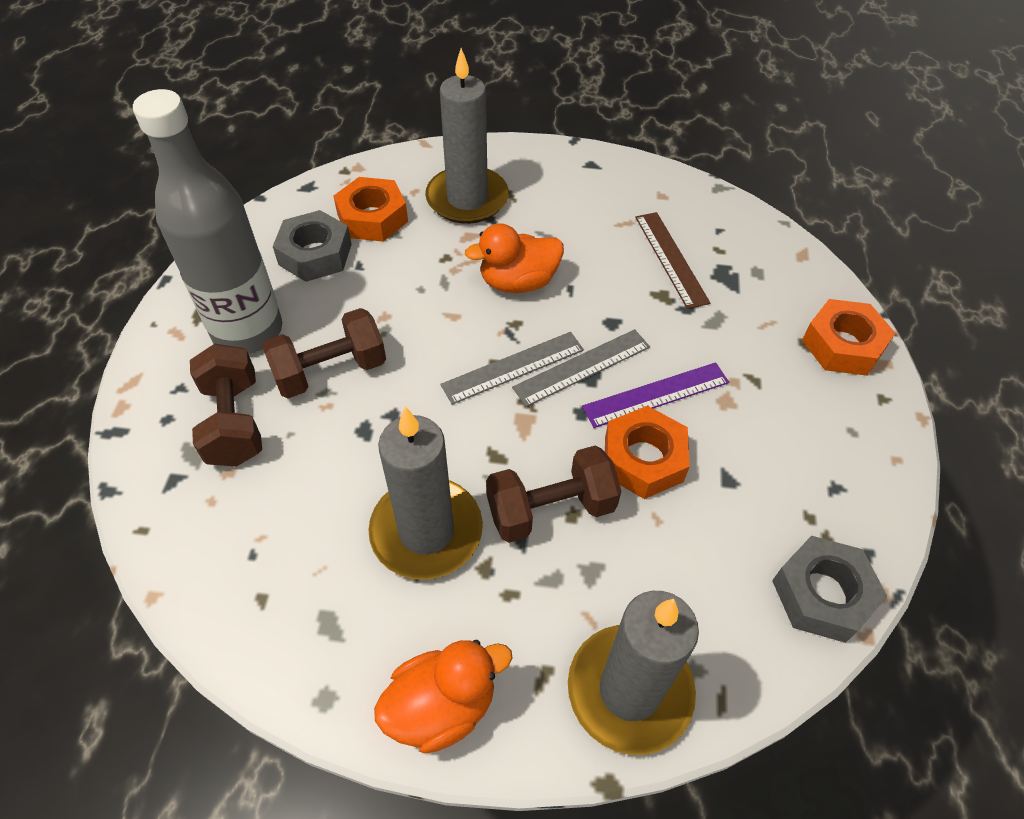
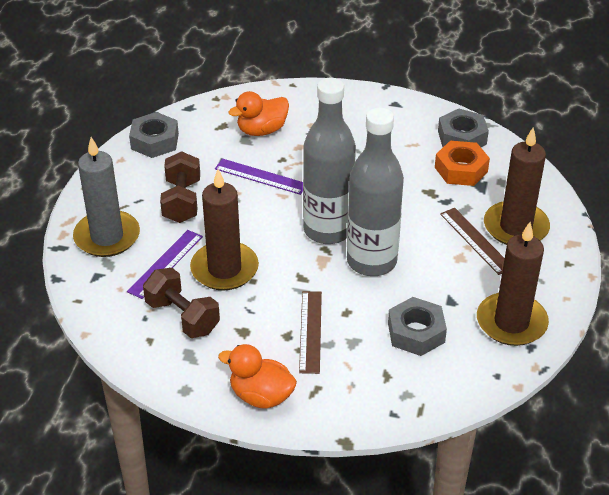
brown candle: 0 -> 3
brown dumbbell: 3 -> 2
brown ruler: 1 -> 2
grey bottle: 1 -> 2
grey candle: 3 -> 1
grey nut: 2 -> 3
grey ruler: 2 -> 0
orange nut: 3 -> 1
purple ruler: 1 -> 2

